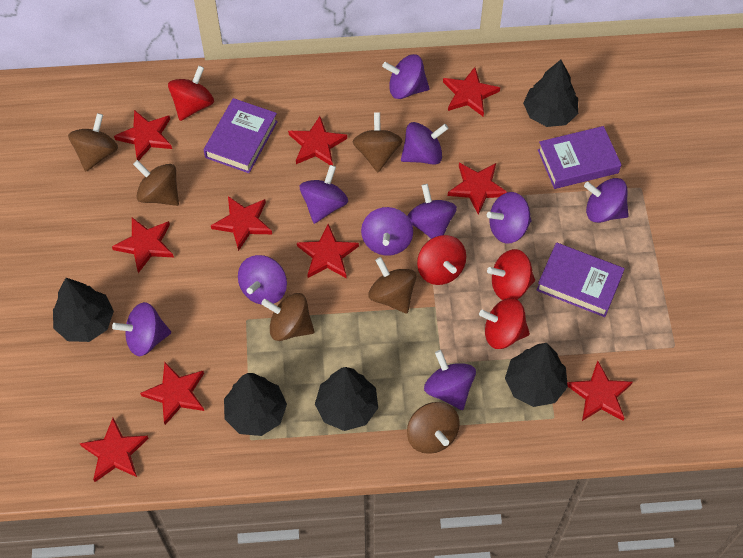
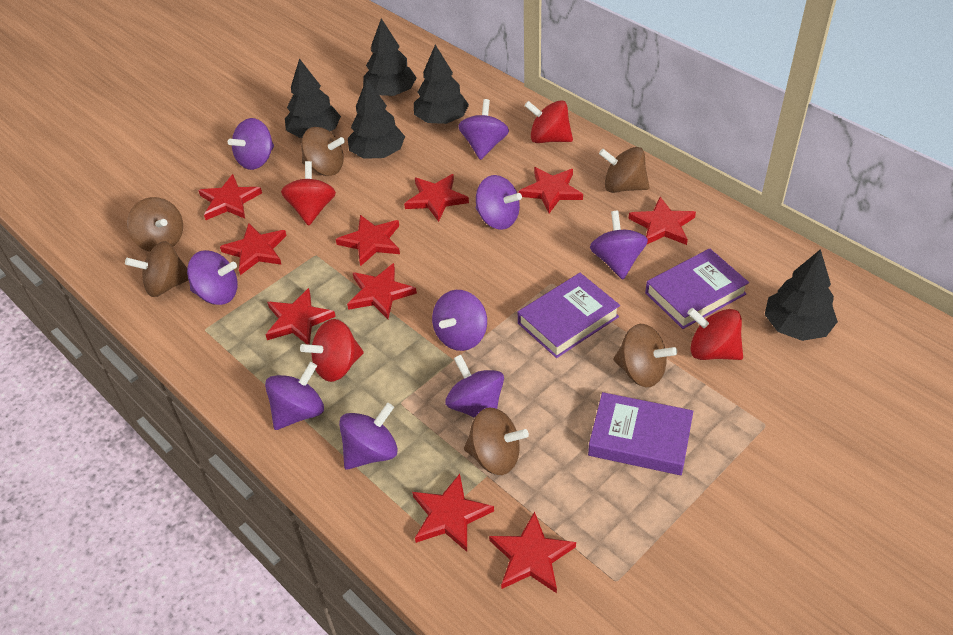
purple spinning top: 10 -> 9

